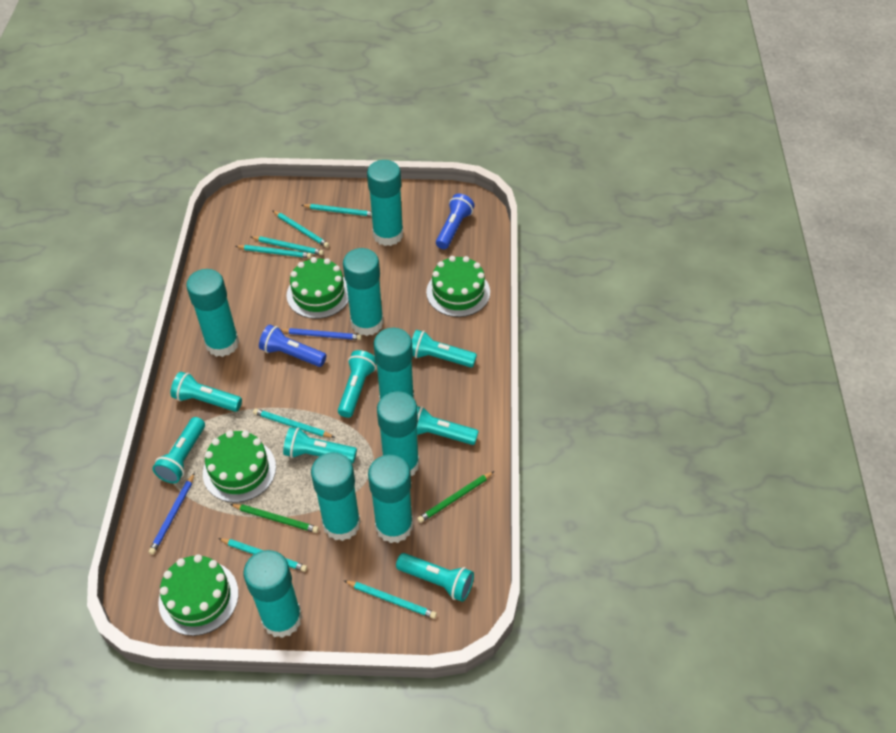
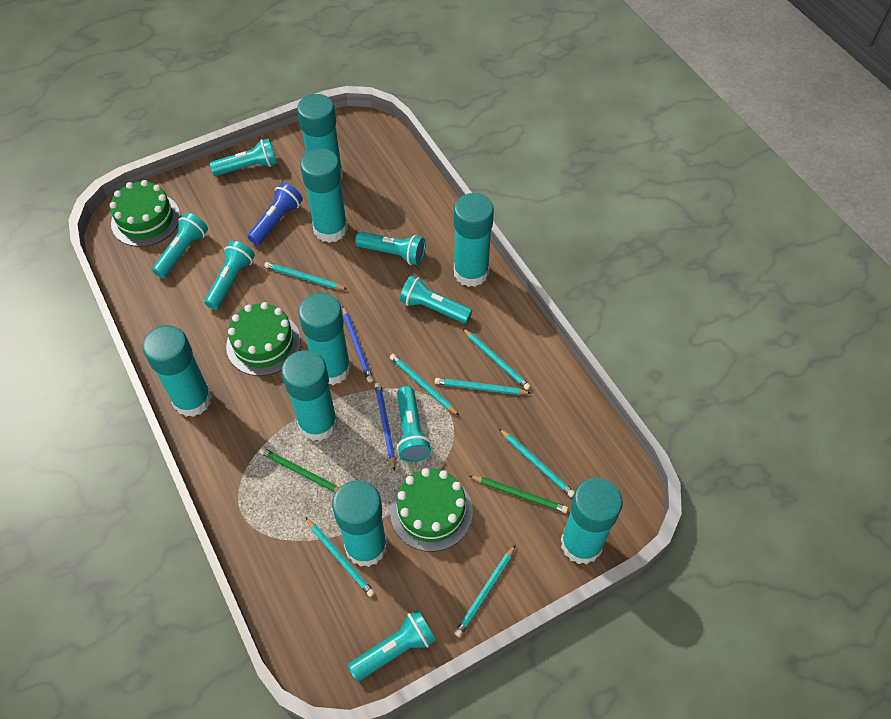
blue flashlight: 2 -> 1
green cake: 4 -> 3

